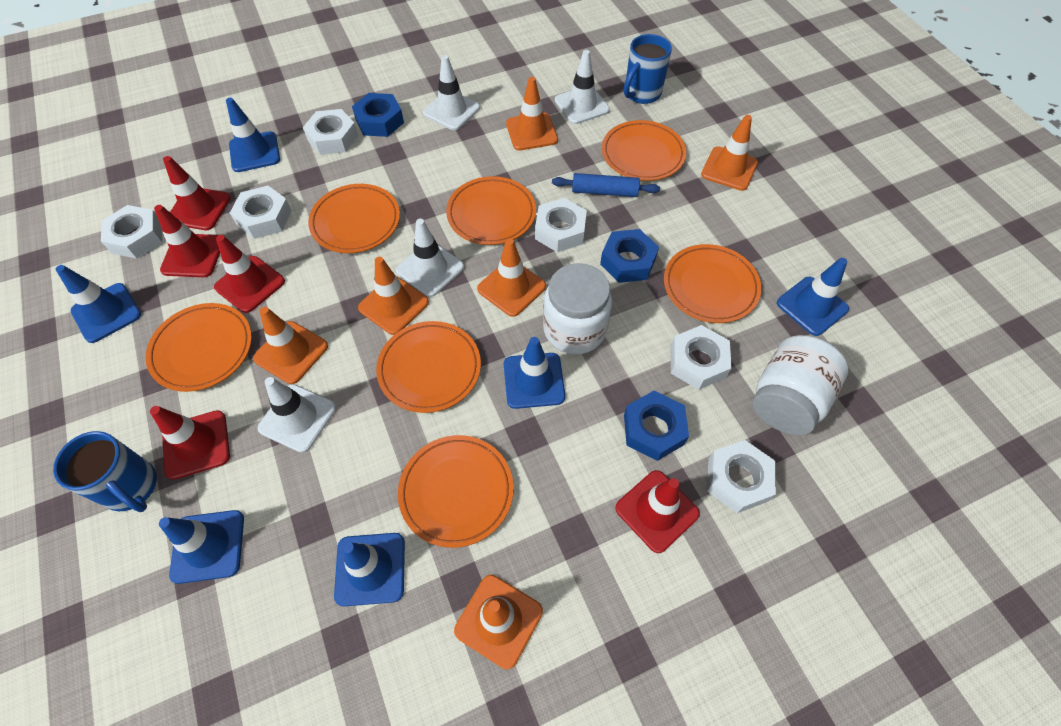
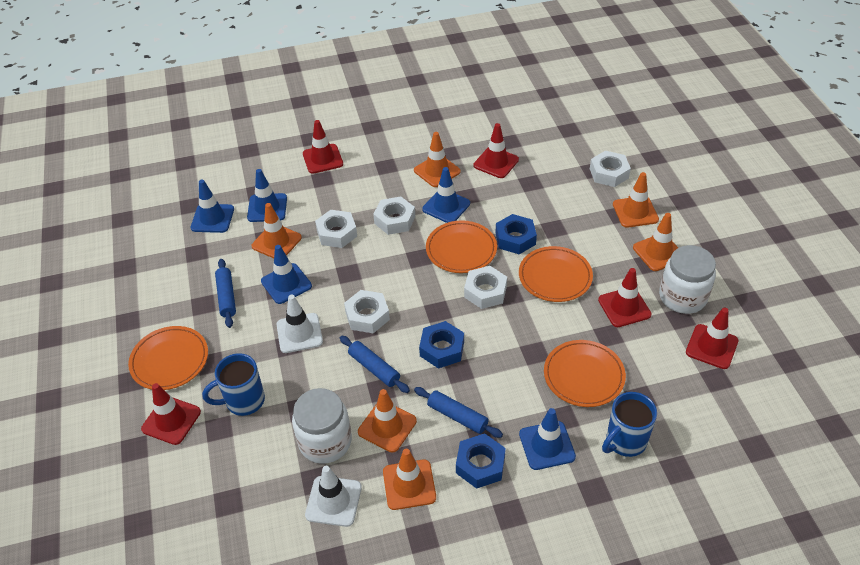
blue rolling pin: 1 -> 3
blue traffic cone: 6 -> 5
orange plate: 7 -> 4
white nut: 6 -> 5
white traffic cone: 4 -> 2

